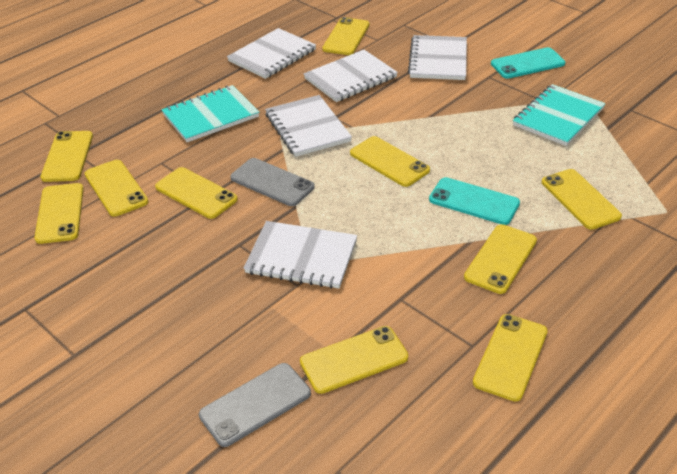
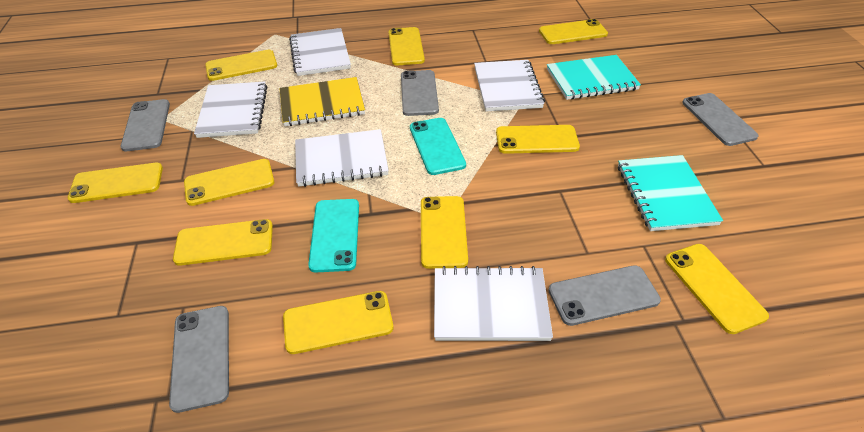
grey phone: 2 -> 5
yellow notebook: 0 -> 1

